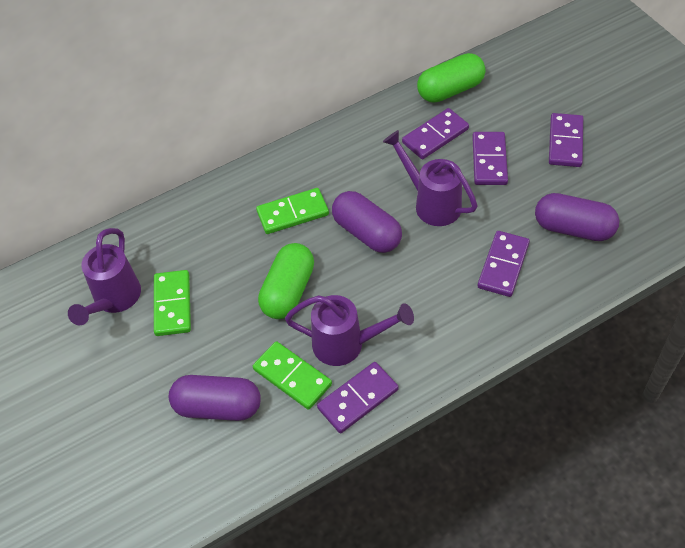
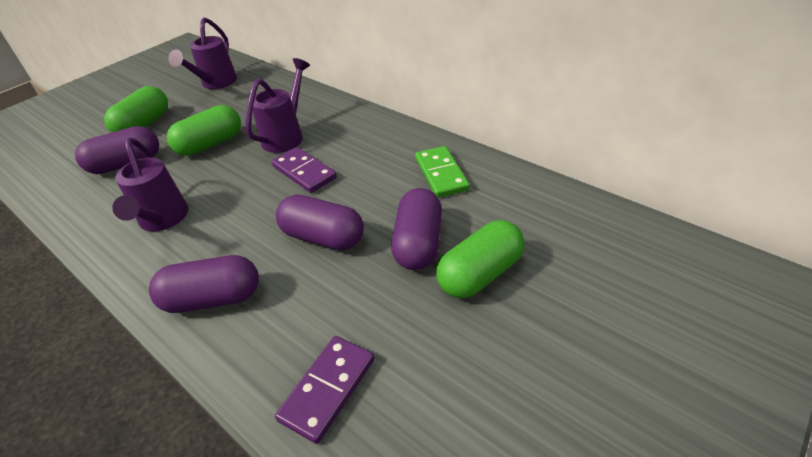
green capsule: 2 -> 3
green domino: 3 -> 1
purple capsule: 3 -> 4
purple domino: 5 -> 2

